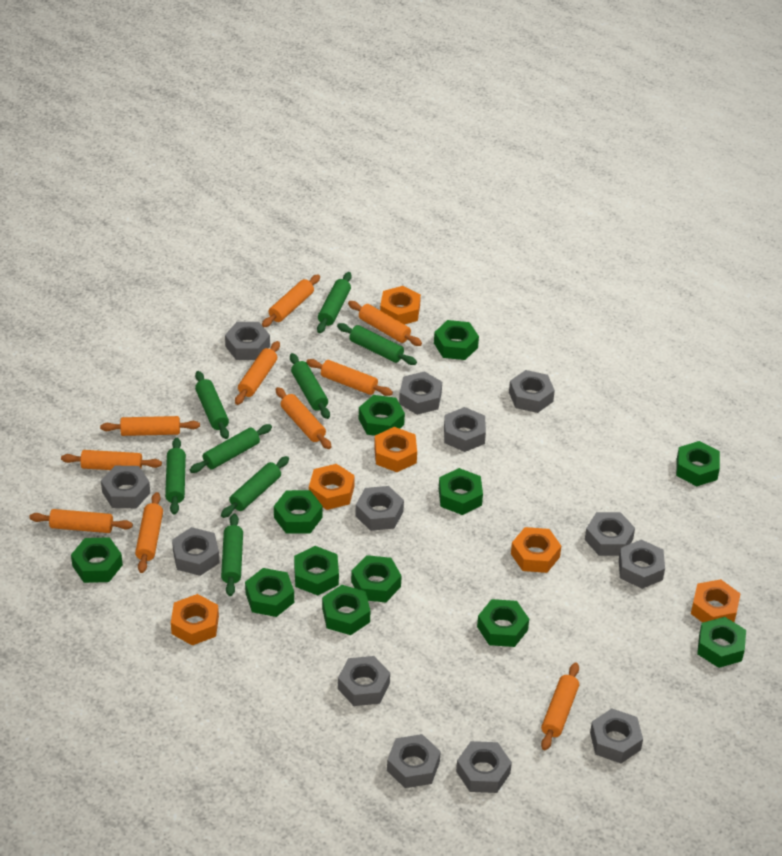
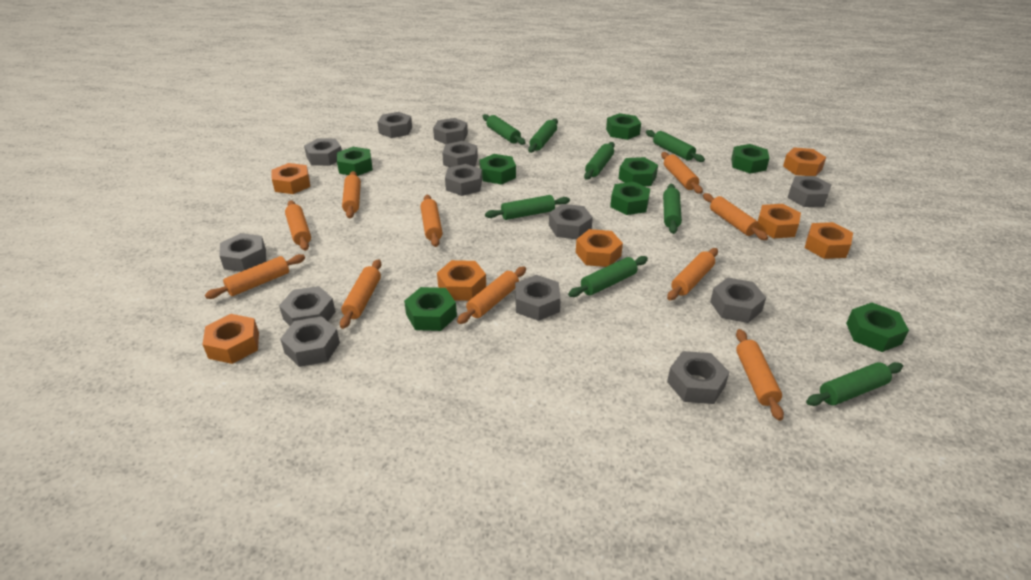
green nut: 12 -> 8
orange nut: 6 -> 7

